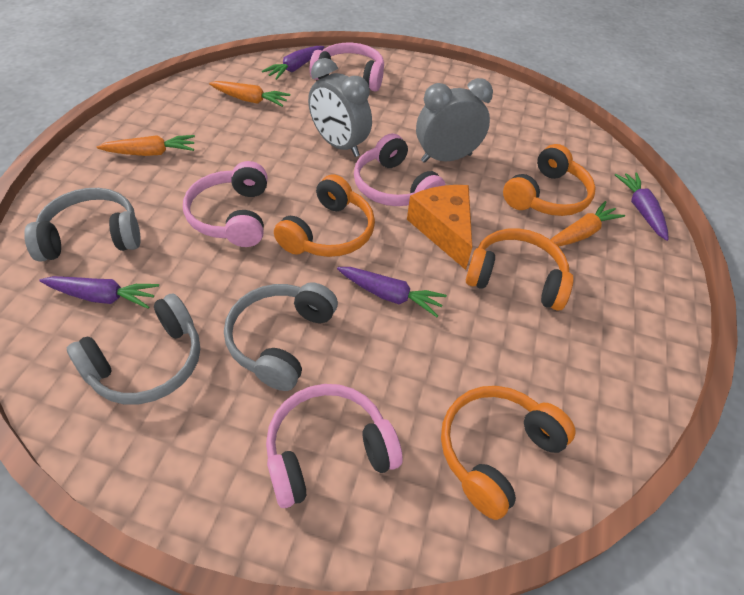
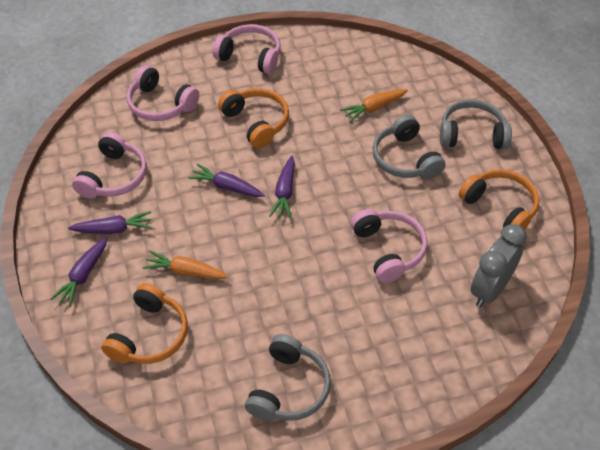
grey clock: 2 -> 1
orange carrot: 3 -> 2
orange cheese: 1 -> 0
orange headphones: 4 -> 3

